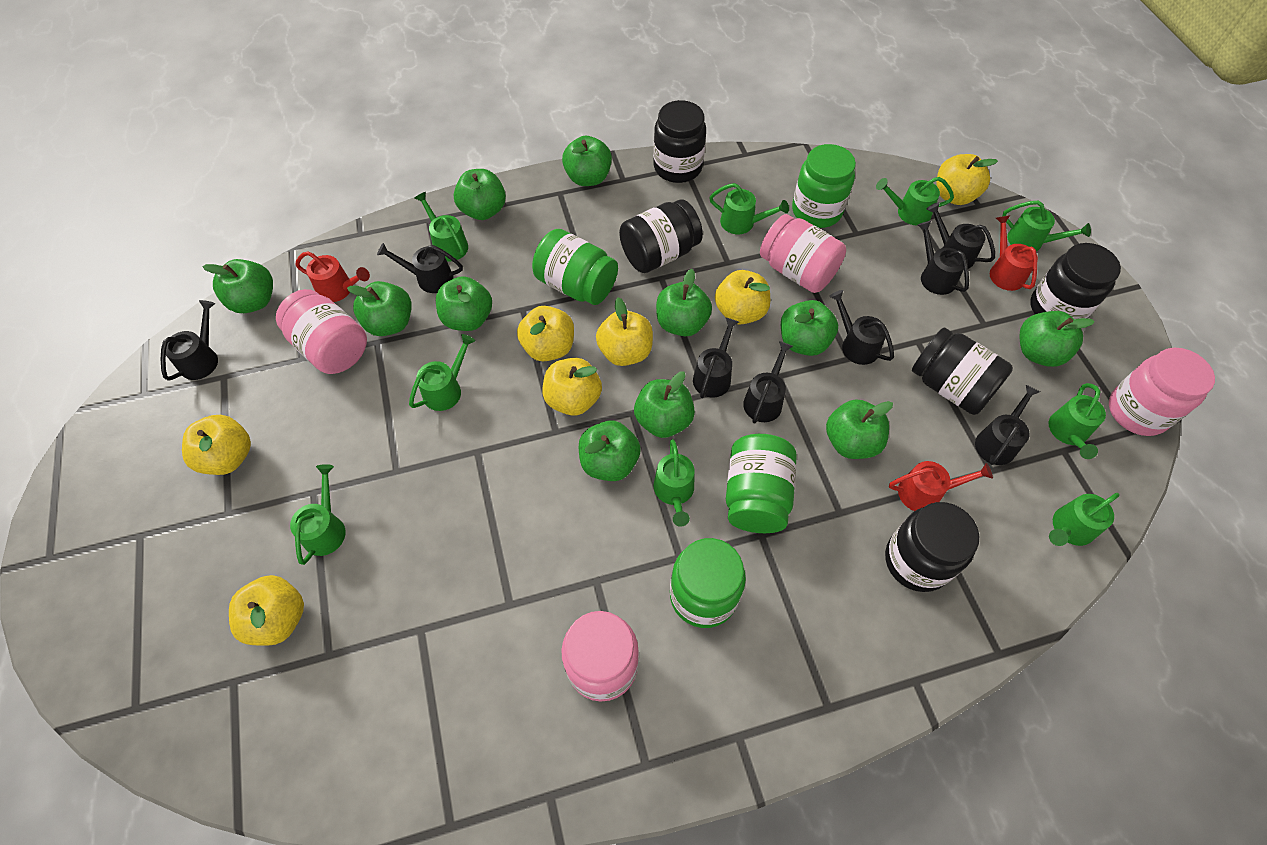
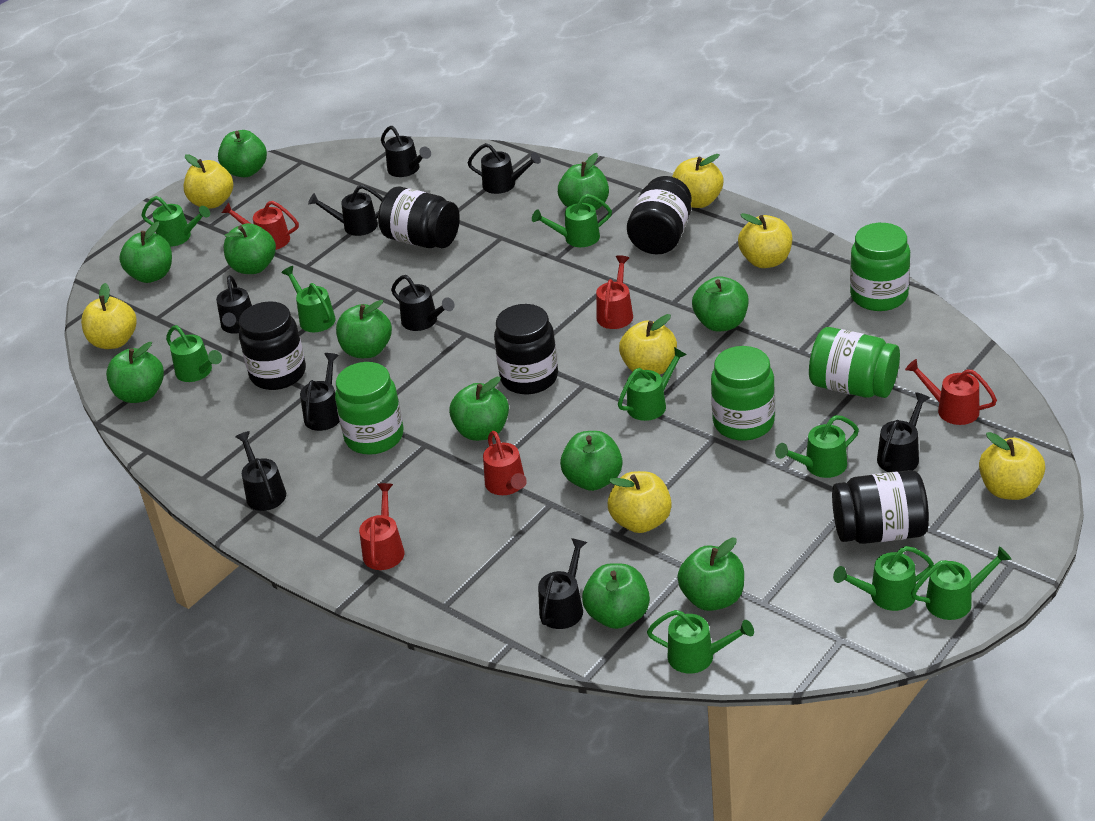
black watering can: 8 -> 9
pink jar: 4 -> 0
red watering can: 3 -> 5

